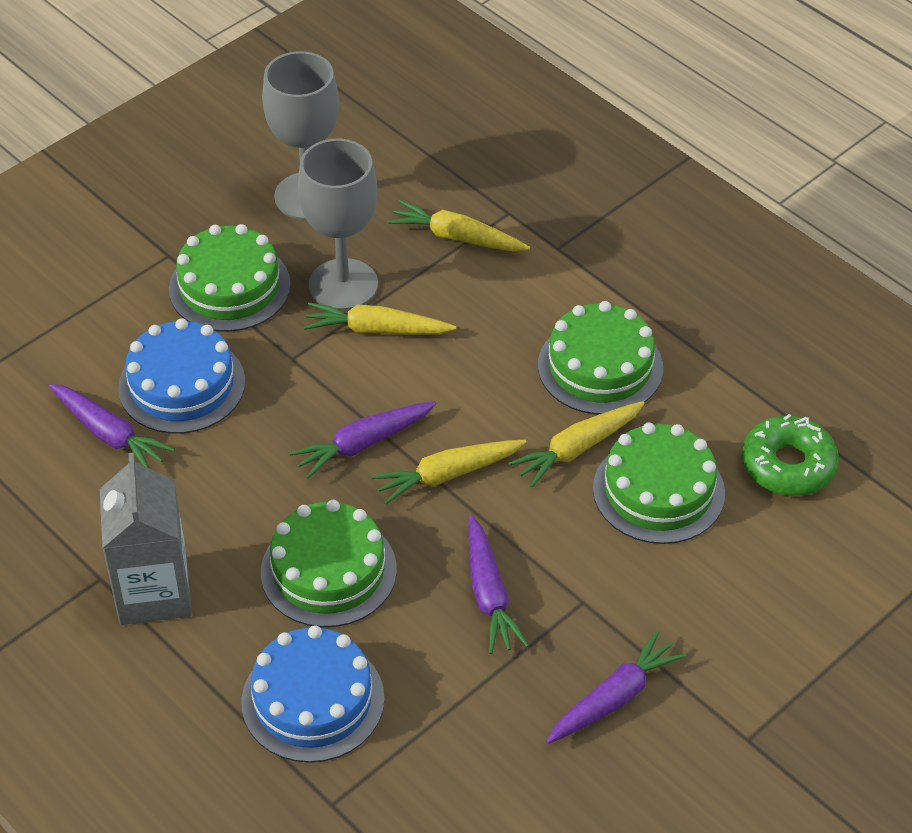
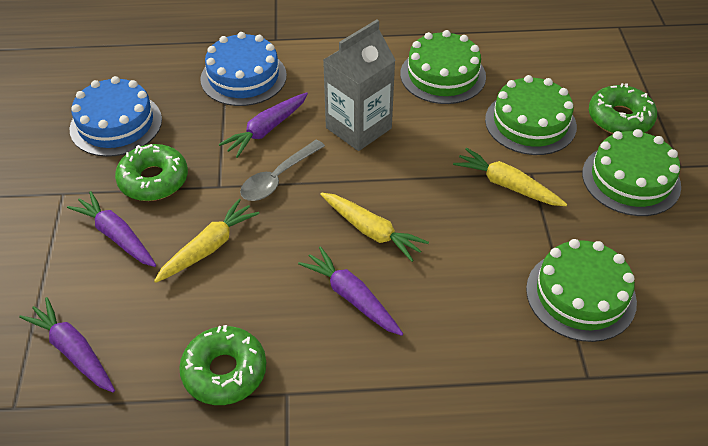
green donut: 1 -> 3
grey goblet: 2 -> 0
grey spoon: 0 -> 1
yellow carrot: 4 -> 3

